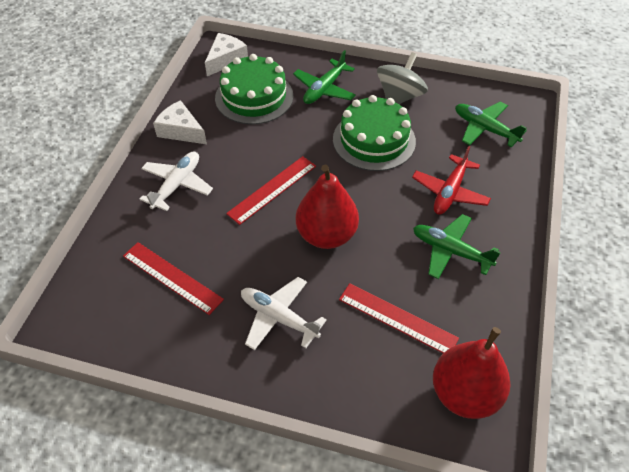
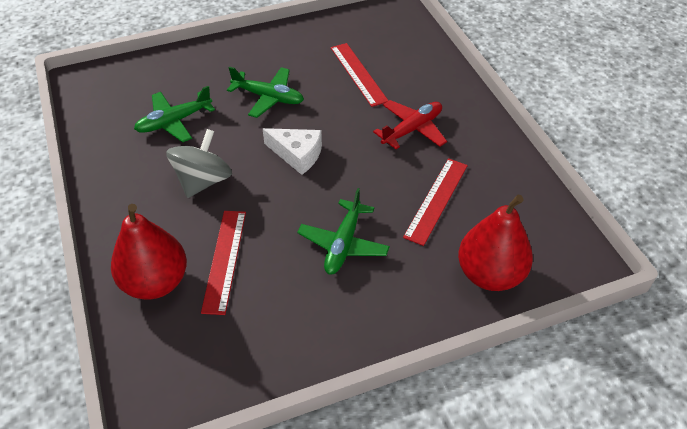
green cake: 2 -> 0
white cheese: 2 -> 1
white plane: 2 -> 0

